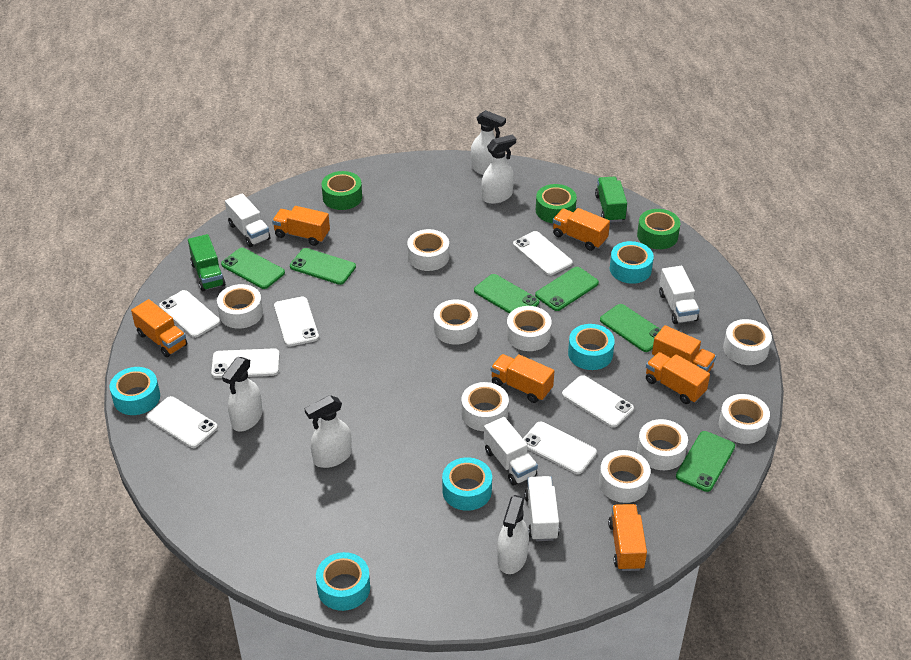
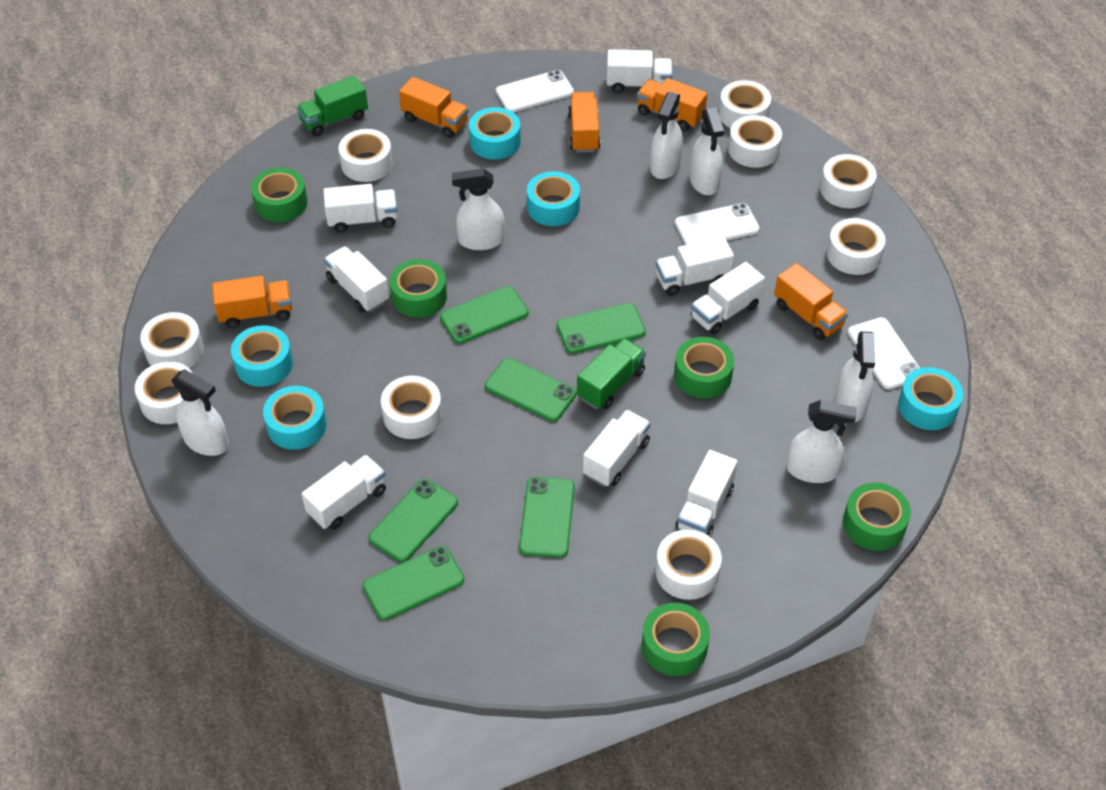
green tape: 3 -> 5
orange truck: 7 -> 5
white phone: 7 -> 3
white spray bottle: 5 -> 6
white truck: 4 -> 8

